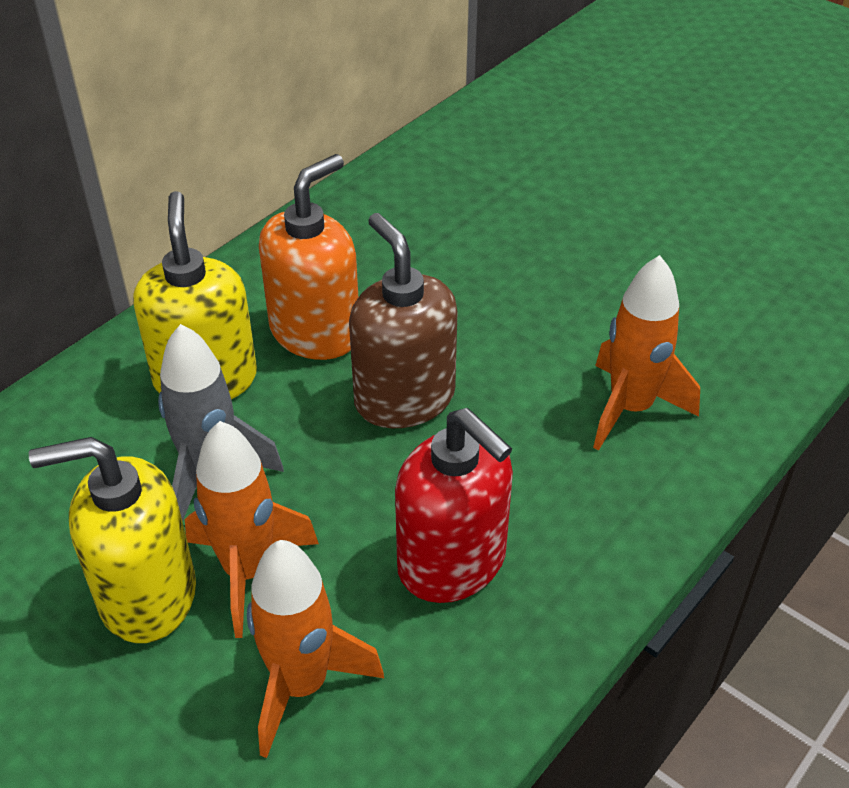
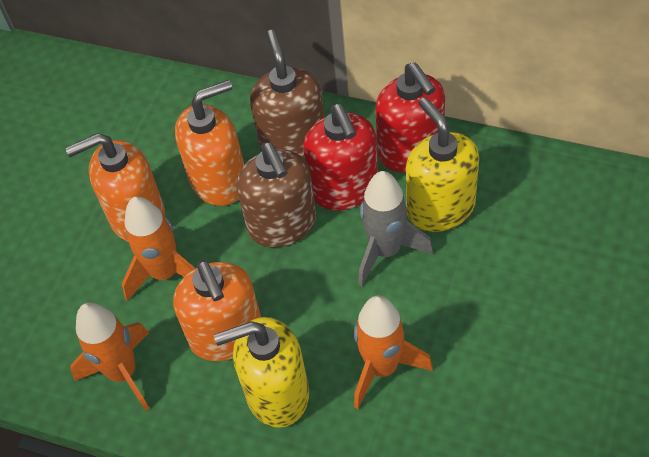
brown soap dispenser: 1 -> 2
orange soap dispenser: 1 -> 3
red soap dispenser: 1 -> 2

